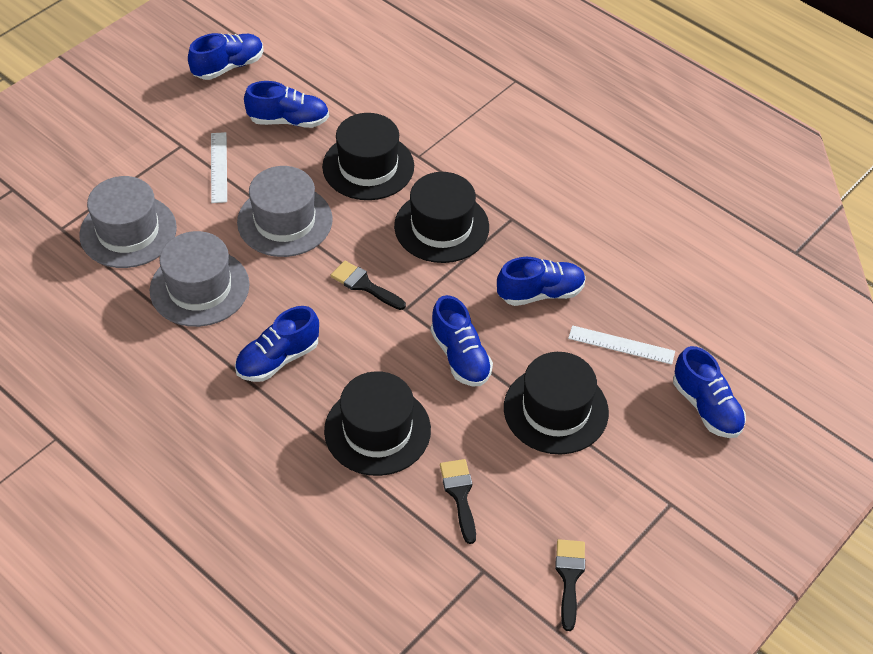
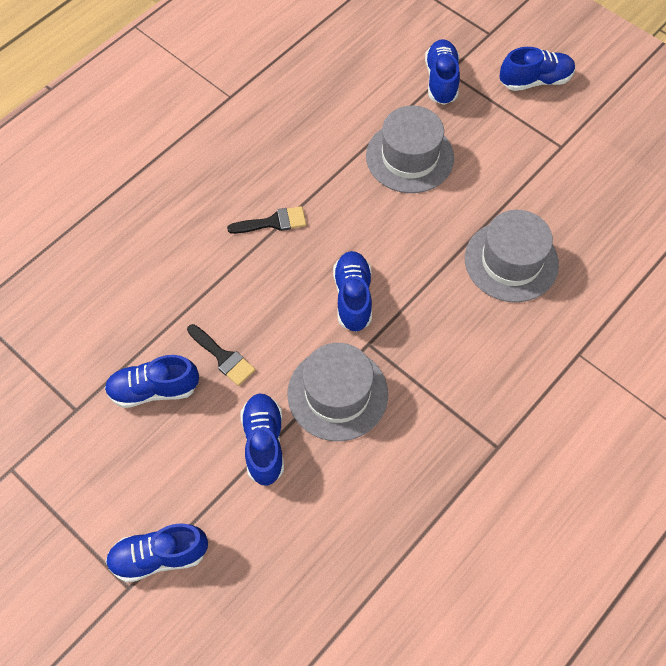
black brush: 3 -> 2
black hat: 4 -> 0
white ruler: 2 -> 0

